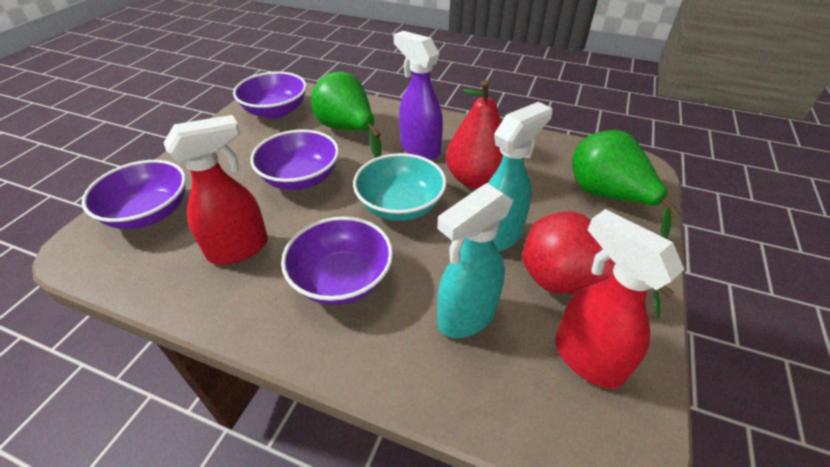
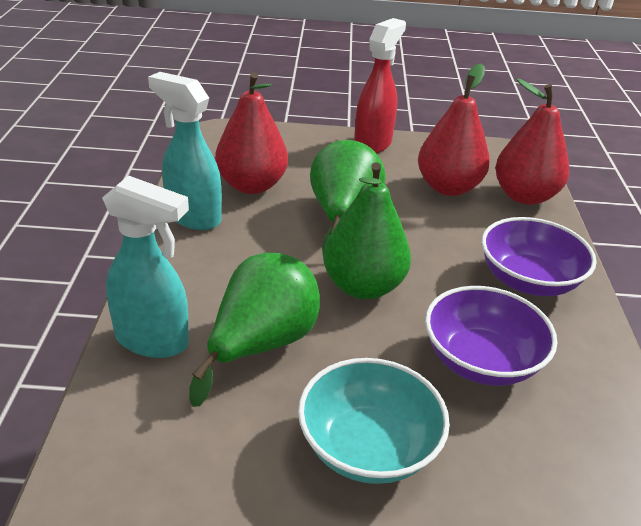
green pear: 2 -> 3
purple bowl: 4 -> 2
purple spray bottle: 1 -> 0
red pear: 2 -> 3
red spray bottle: 2 -> 1

